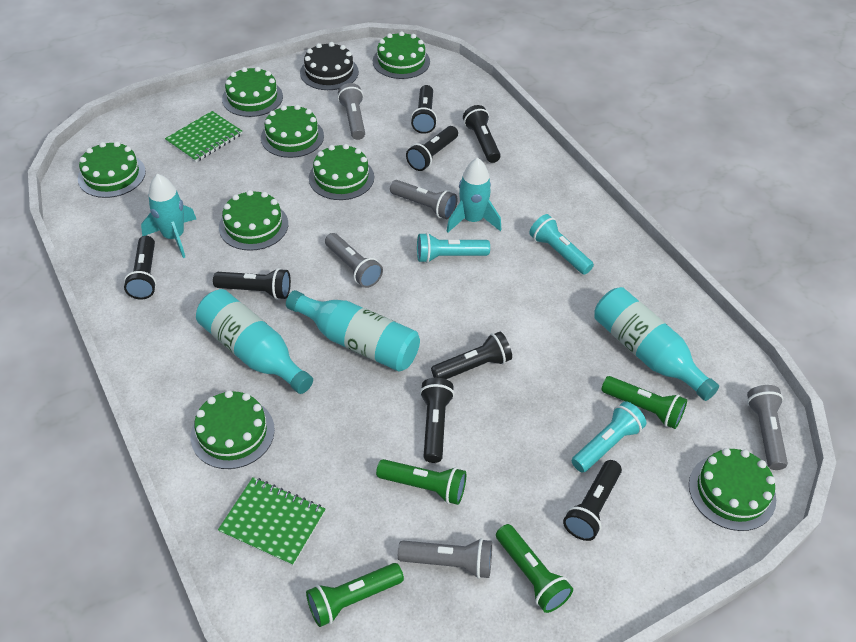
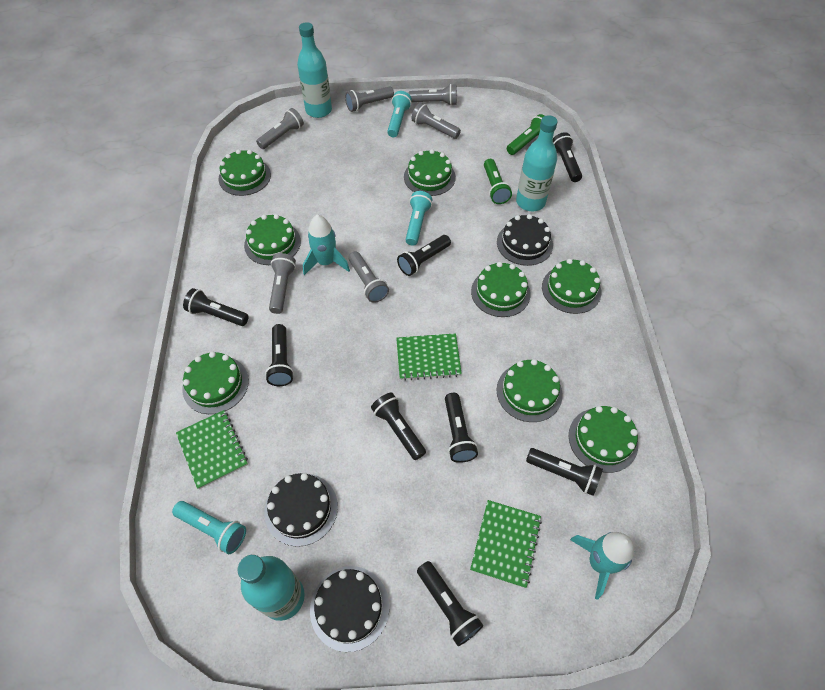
black cake: 1 -> 3
green flashlight: 4 -> 2
green notebook: 2 -> 3
grey flashlight: 5 -> 6

